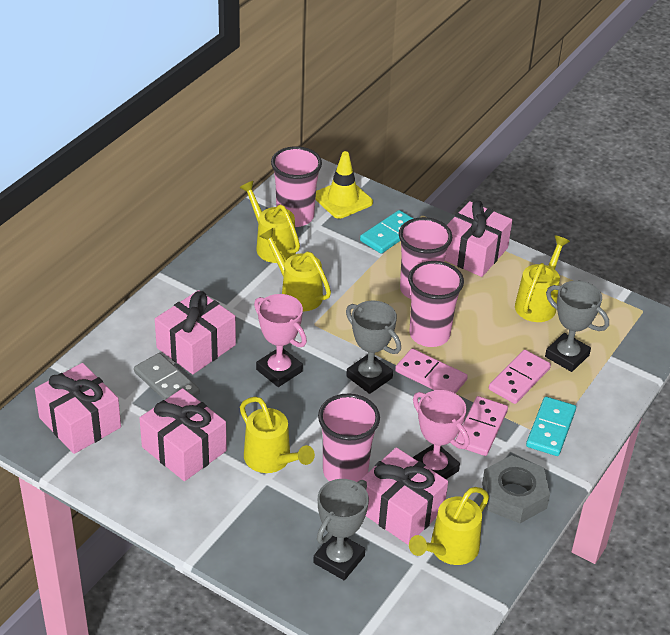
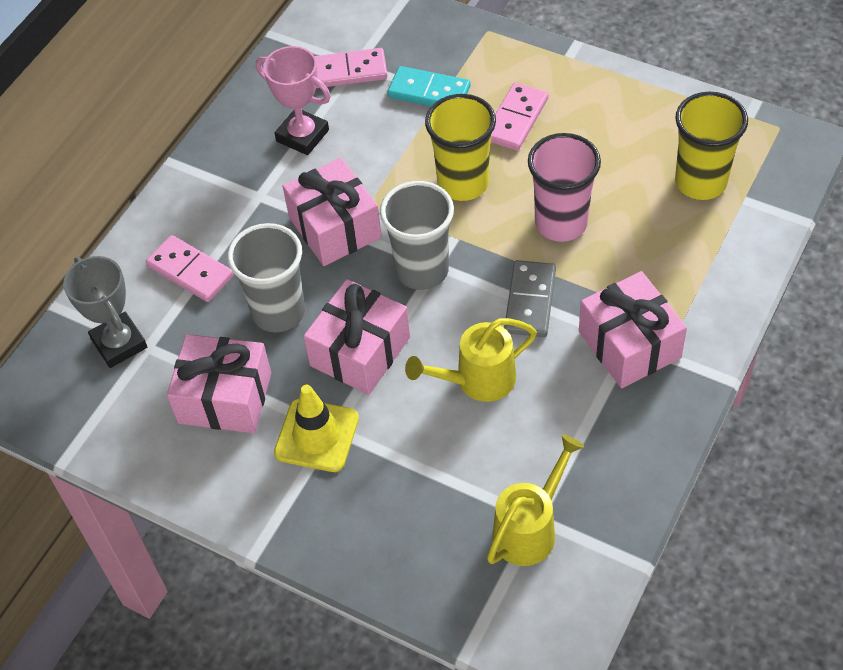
grey cup: 0 -> 2
grey nut: 1 -> 0
grey trophy: 3 -> 1
pink cup: 4 -> 1
pink gift: 5 -> 4
pink trophy: 2 -> 1
turquoise domino: 2 -> 1
yellow cup: 0 -> 2
yellow watering can: 5 -> 2

